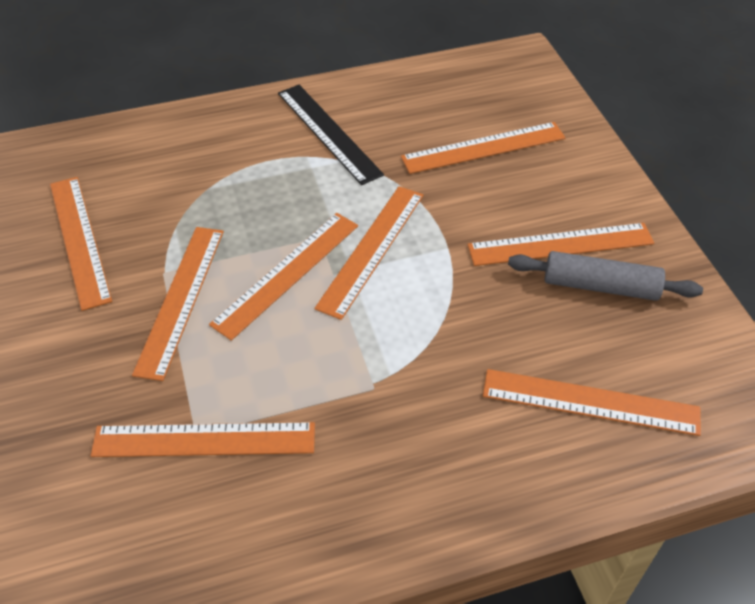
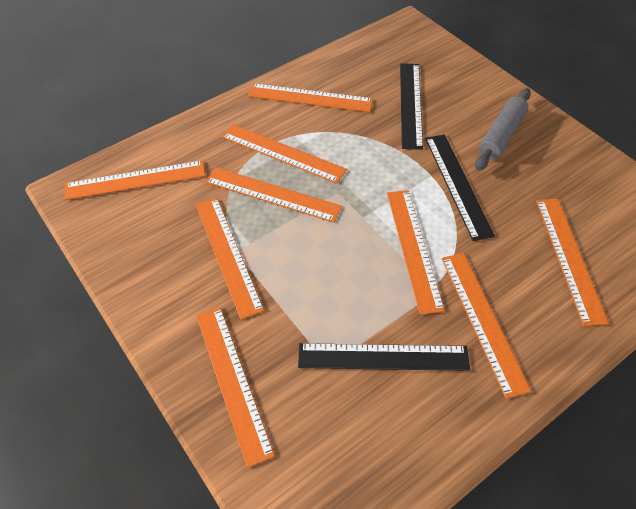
black ruler: 1 -> 3
orange ruler: 8 -> 9

